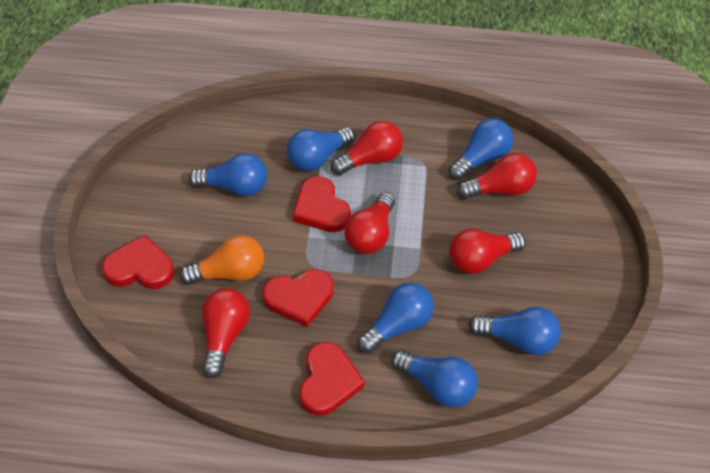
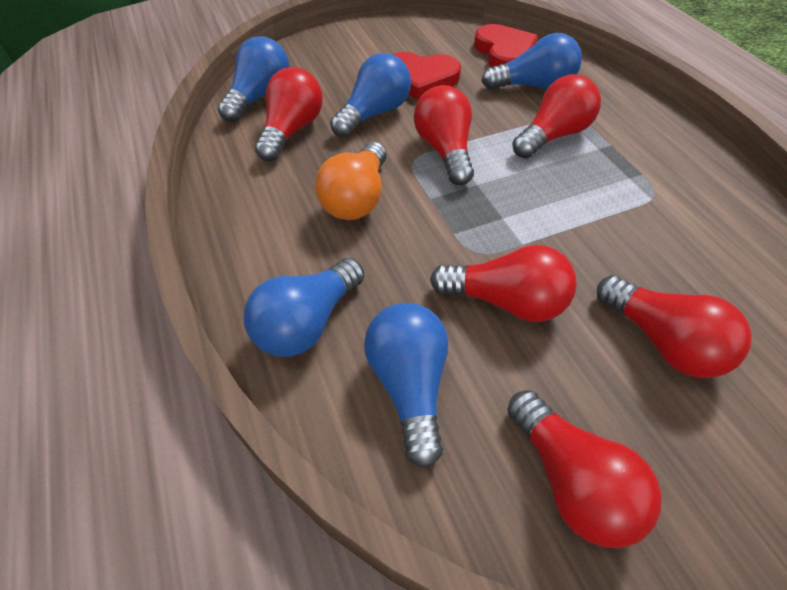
blue light bulb: 6 -> 5
red heart: 4 -> 2
red light bulb: 5 -> 6

